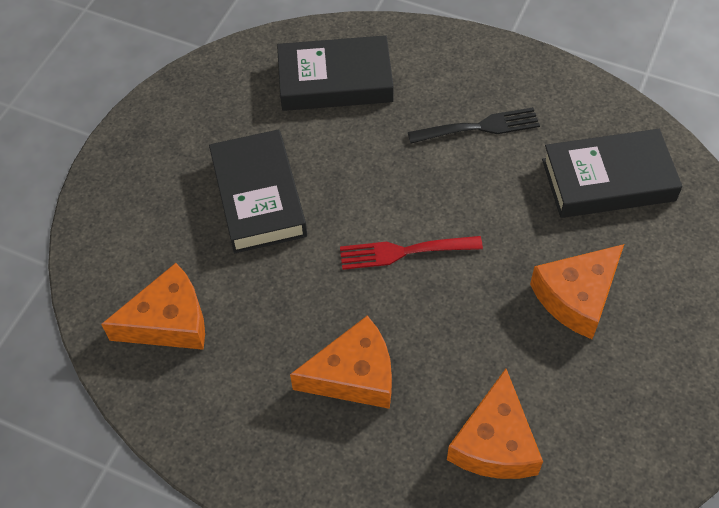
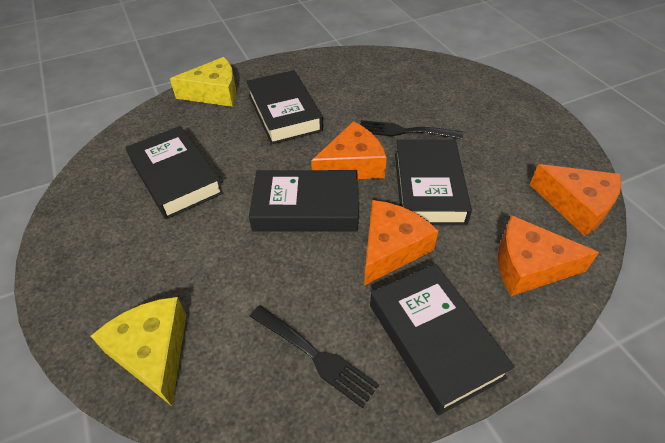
black book: 3 -> 5
black fork: 1 -> 2
red fork: 1 -> 0
yellow cheese: 0 -> 2

